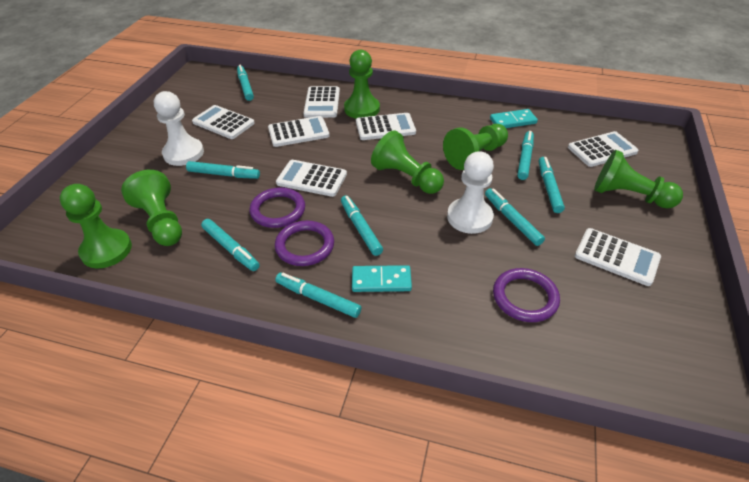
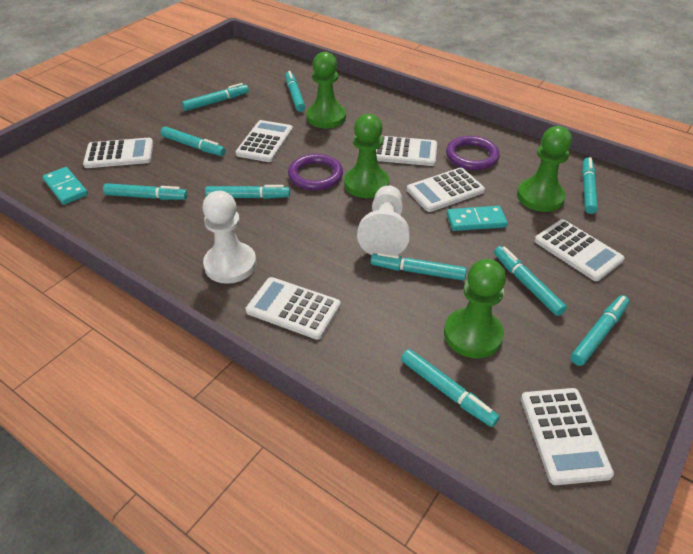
green pawn: 6 -> 4
purple ring: 3 -> 2
turquoise marker: 8 -> 10

